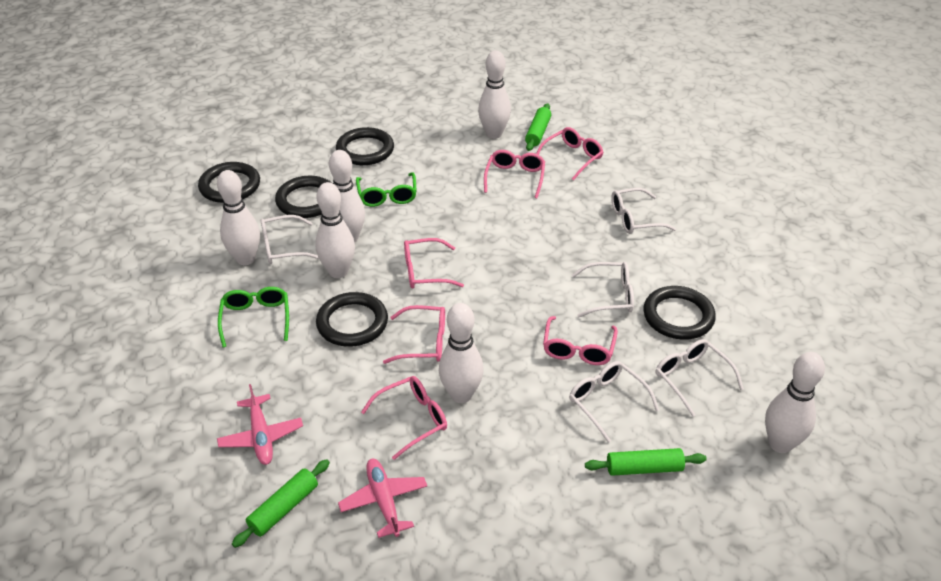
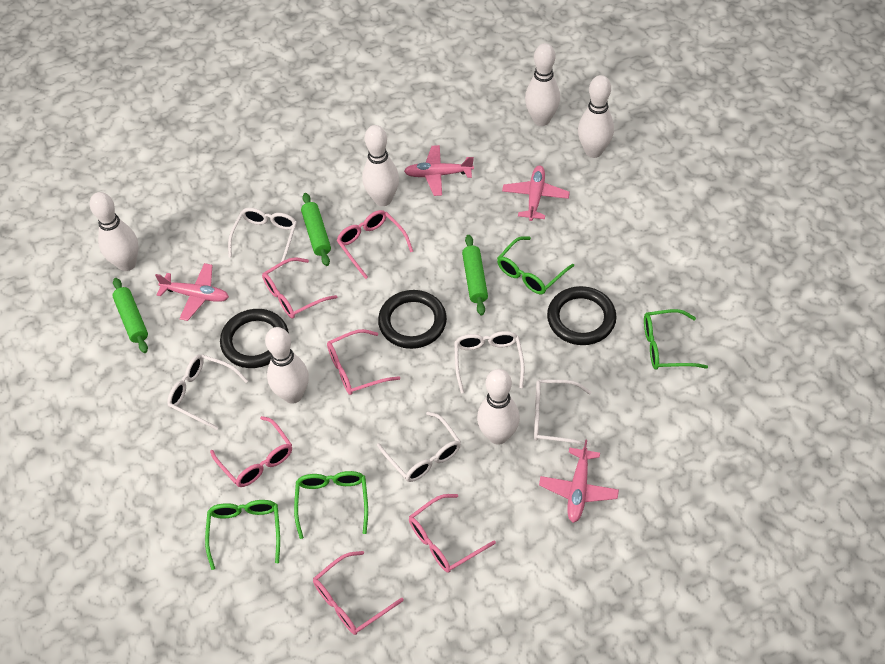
black ring: 5 -> 3
green glasses: 2 -> 4
pink plane: 2 -> 4

